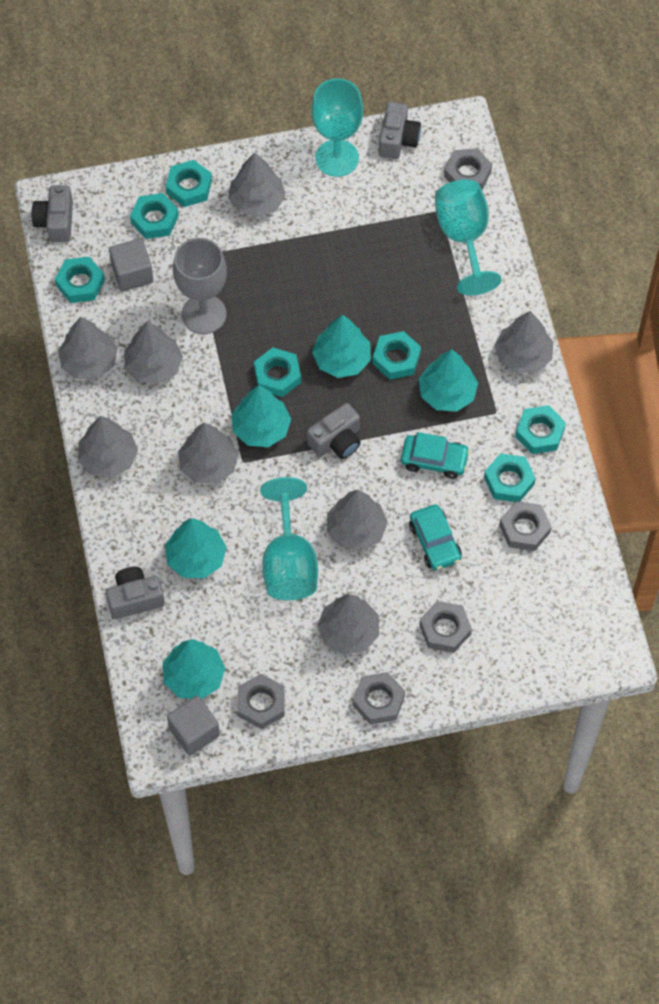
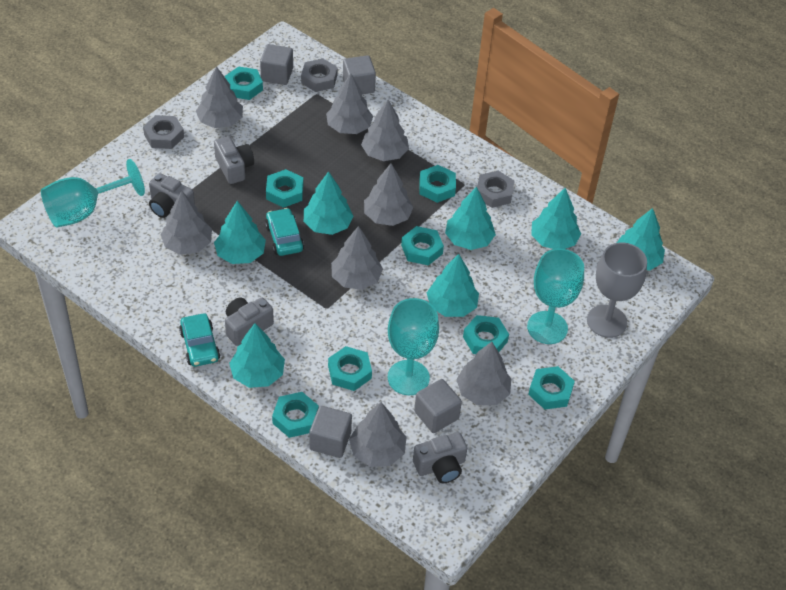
grey cube: 2 -> 4
grey nut: 5 -> 3
turquoise nut: 7 -> 8
turquoise tree: 5 -> 7

